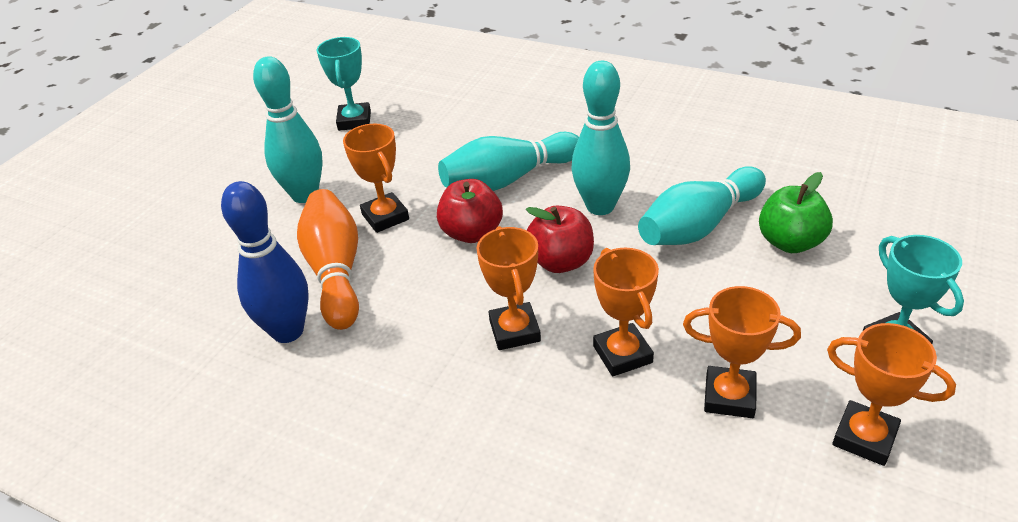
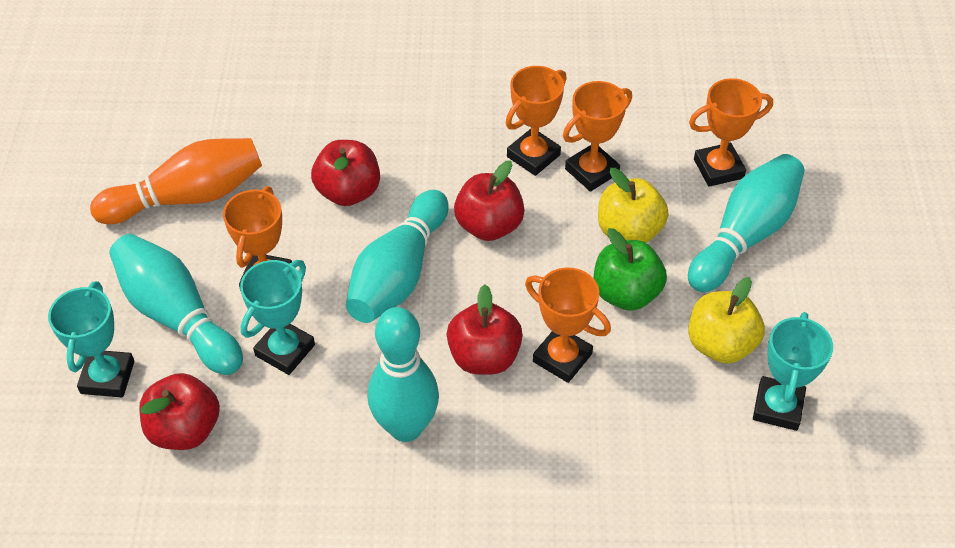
blue bowling pin: 1 -> 0
red apple: 2 -> 4
turquoise trophy: 2 -> 3
yellow apple: 0 -> 2

